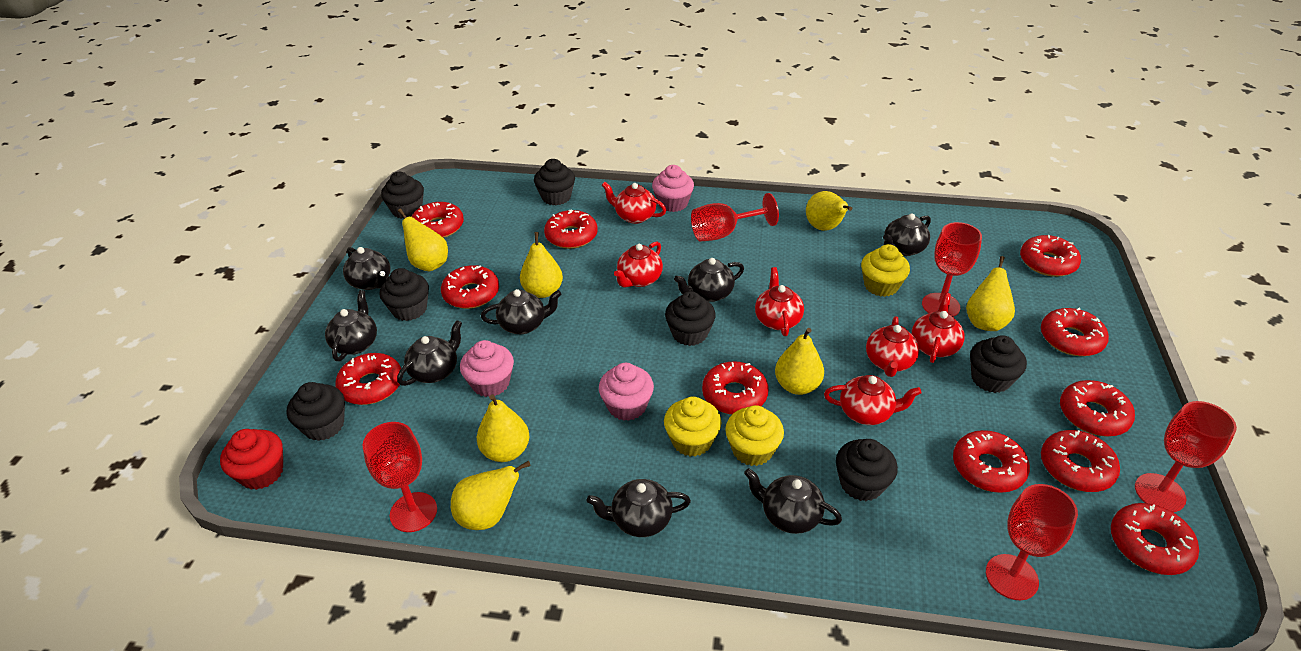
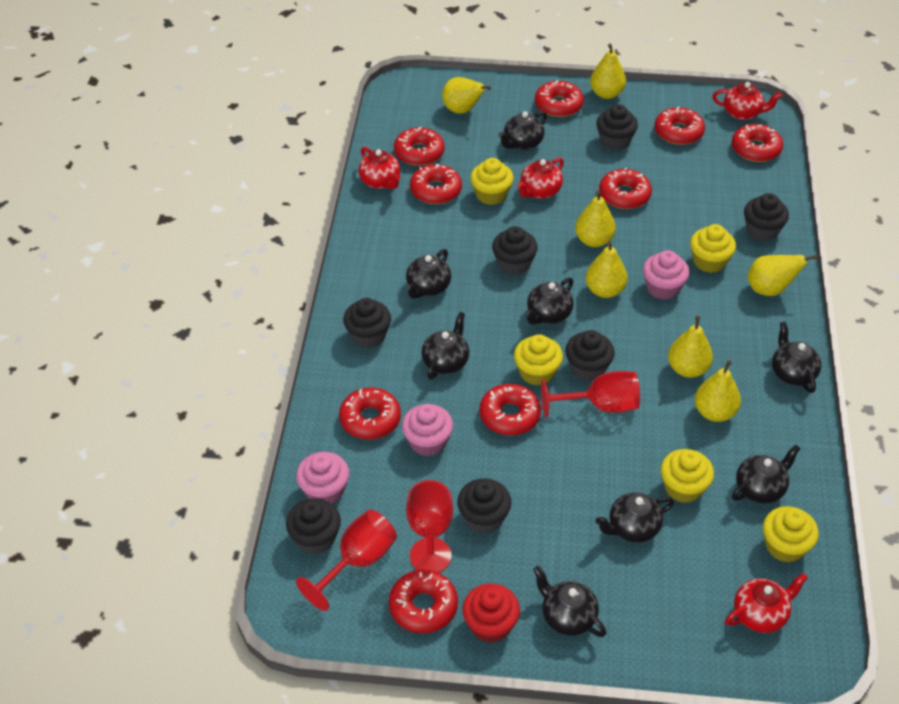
red donut: 11 -> 9
red goblet: 5 -> 3
red teapot: 6 -> 4
yellow cupcake: 3 -> 5

